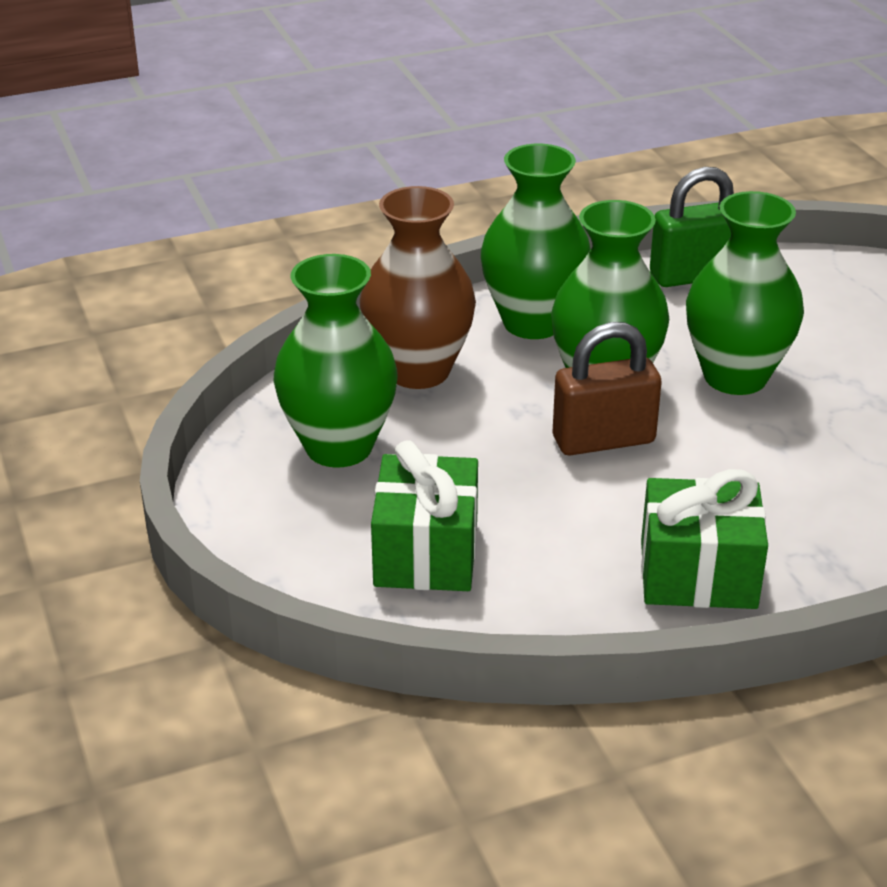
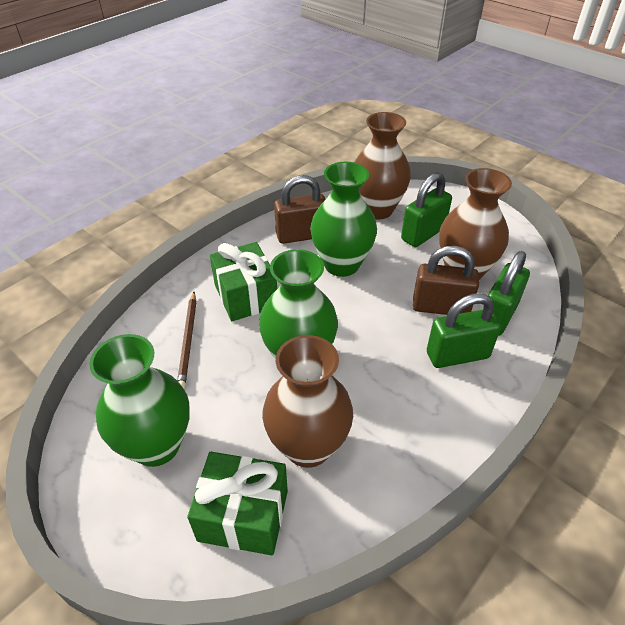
brown padlock: 1 -> 2
brown pencil: 0 -> 1
brown vase: 1 -> 3
green padlock: 1 -> 3
green vase: 4 -> 3

